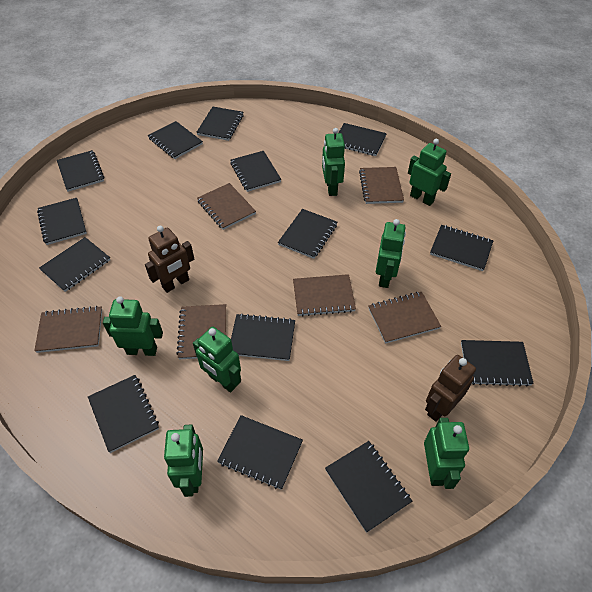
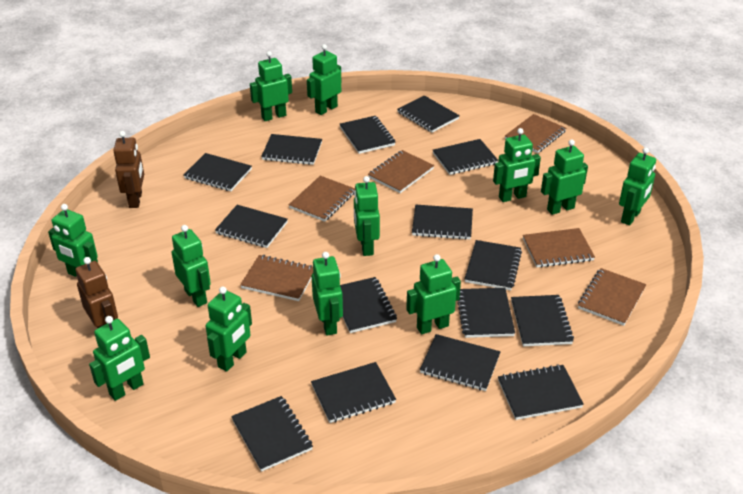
black notebook: 14 -> 15
green robot: 7 -> 12

